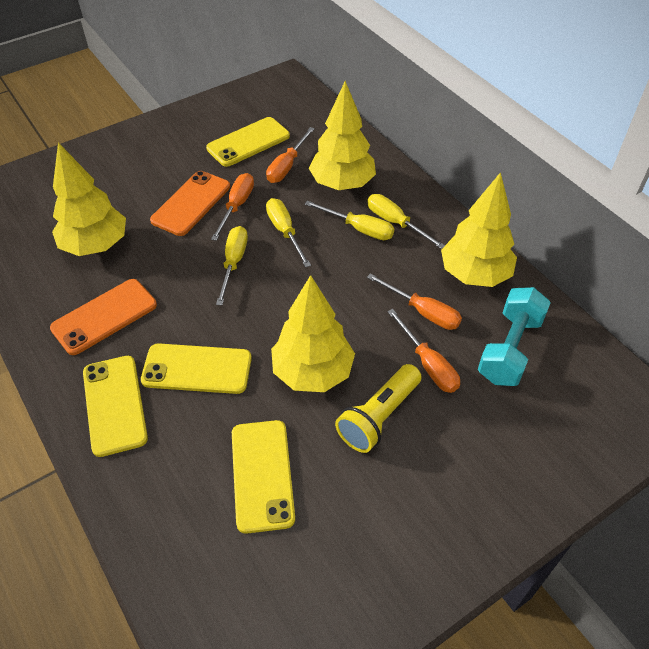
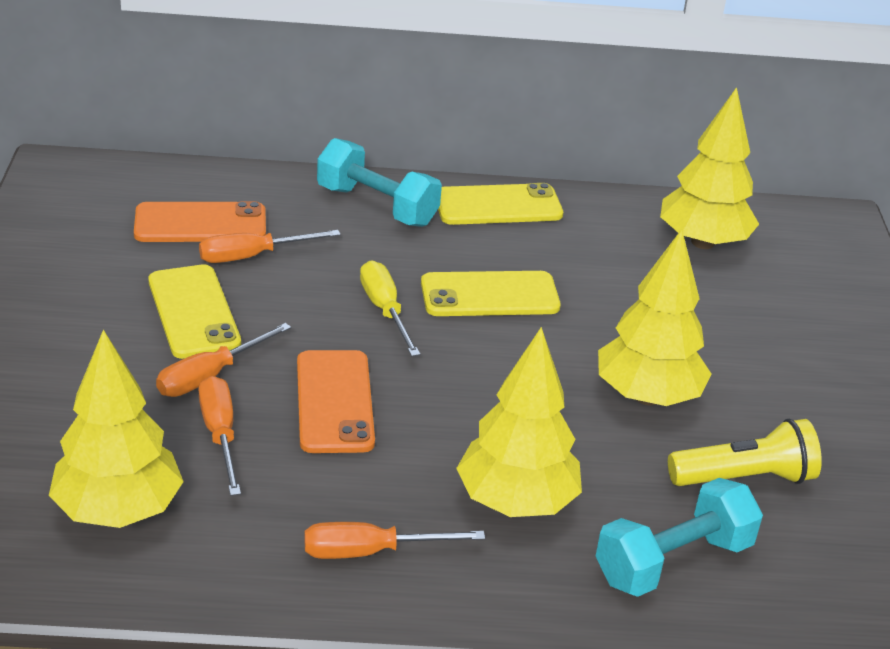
turquoise dumbbell: 1 -> 2
yellow phone: 4 -> 3
yellow screwdriver: 4 -> 1

